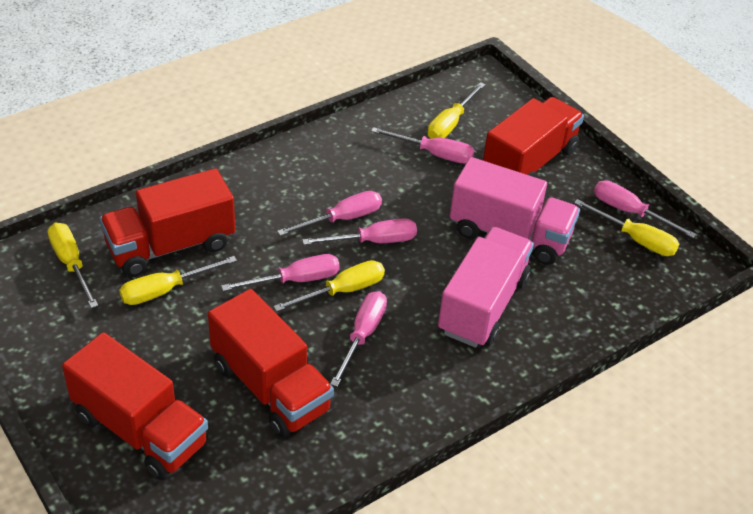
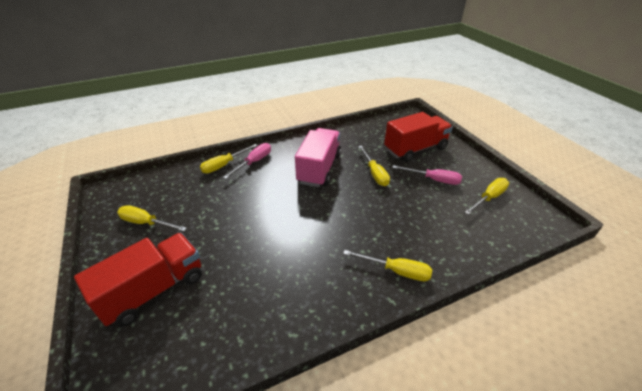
pink screwdriver: 6 -> 2
pink truck: 2 -> 1
red truck: 4 -> 2

